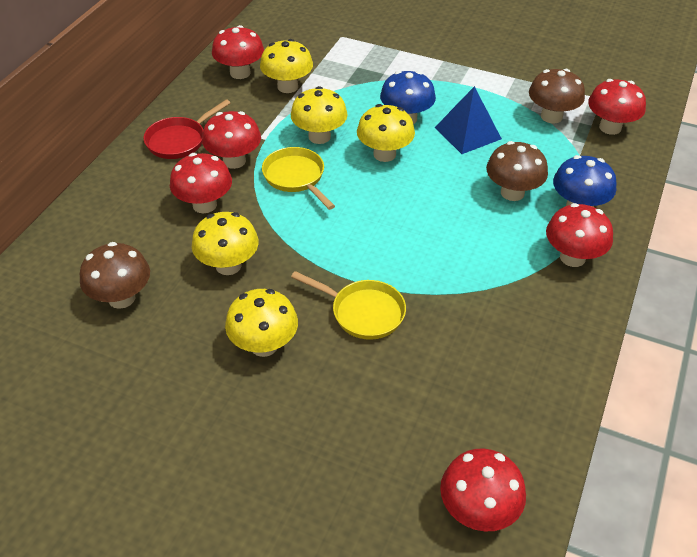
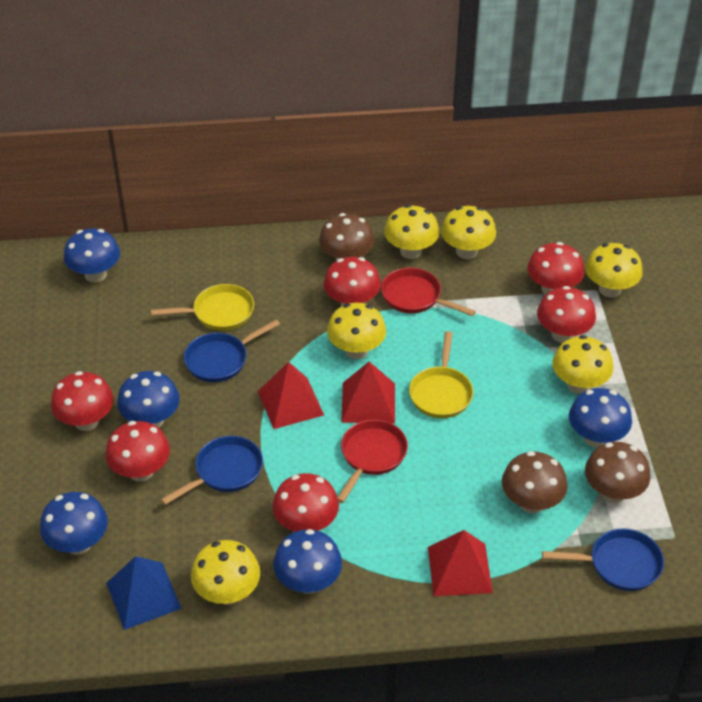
blue mushroom: 2 -> 5
blue pan: 0 -> 3
red pan: 1 -> 2
red pyramid: 0 -> 3
yellow mushroom: 5 -> 6

